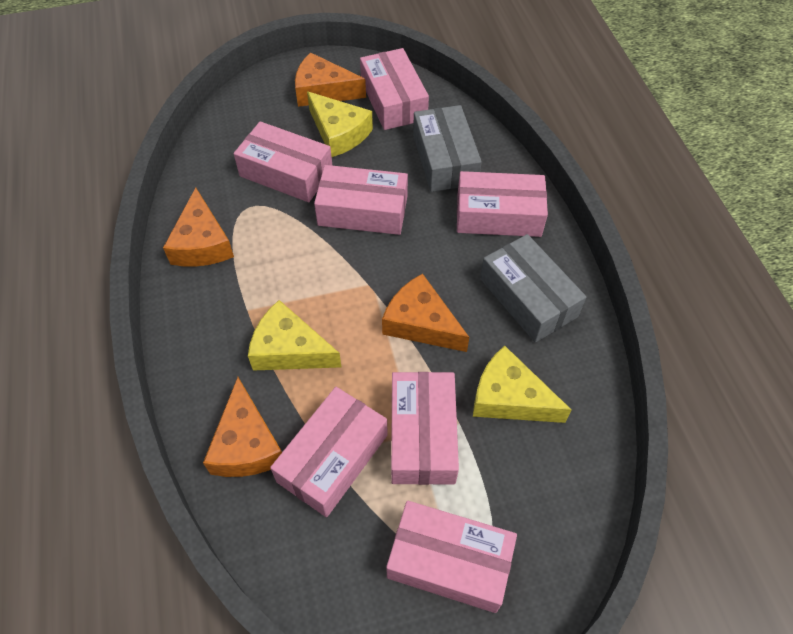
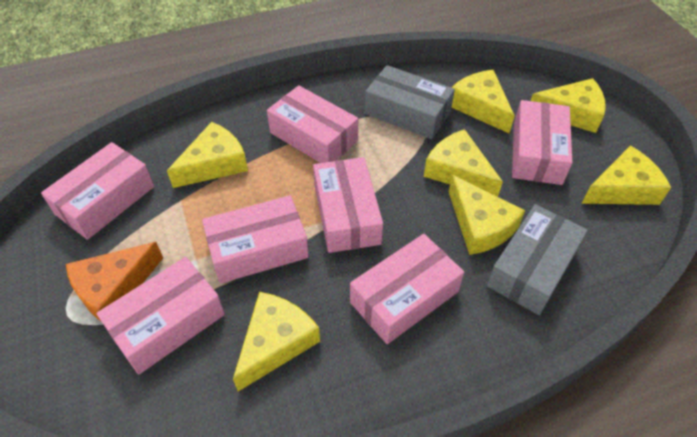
orange cheese: 4 -> 1
yellow cheese: 3 -> 7

